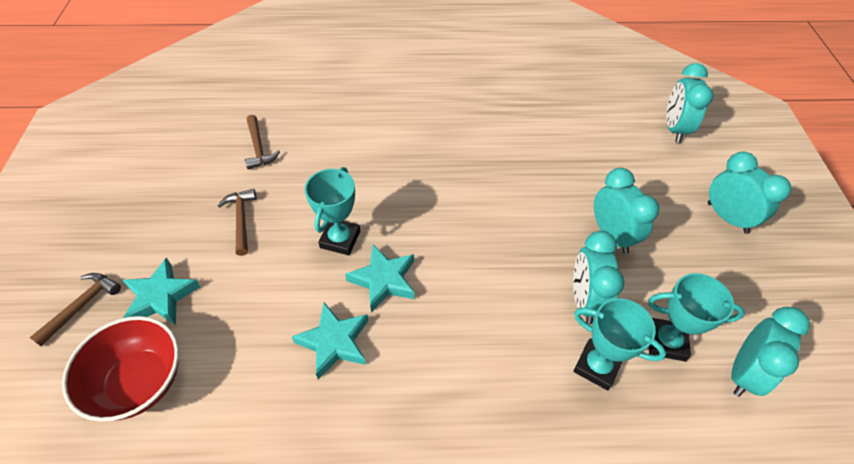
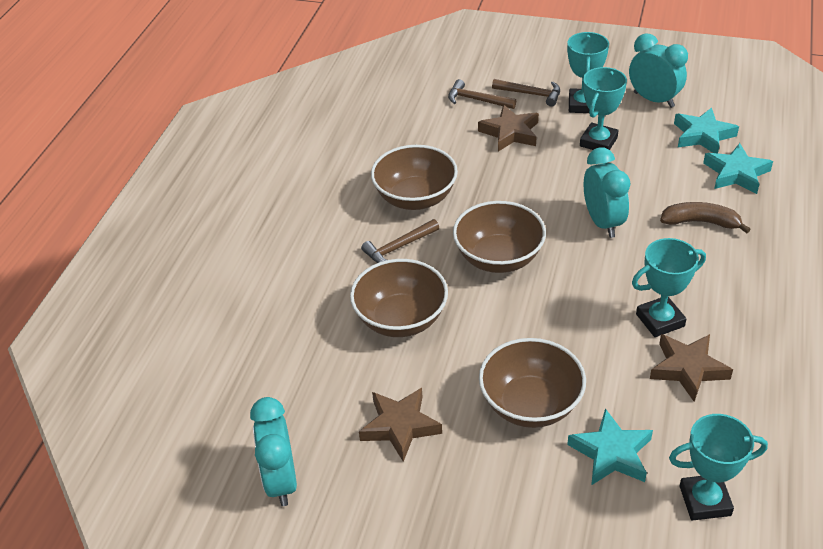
brown banana: 0 -> 1
brown bowl: 0 -> 4
brown star: 0 -> 3
red bowl: 1 -> 0
turquoise clock: 5 -> 3
turquoise trophy: 3 -> 4

